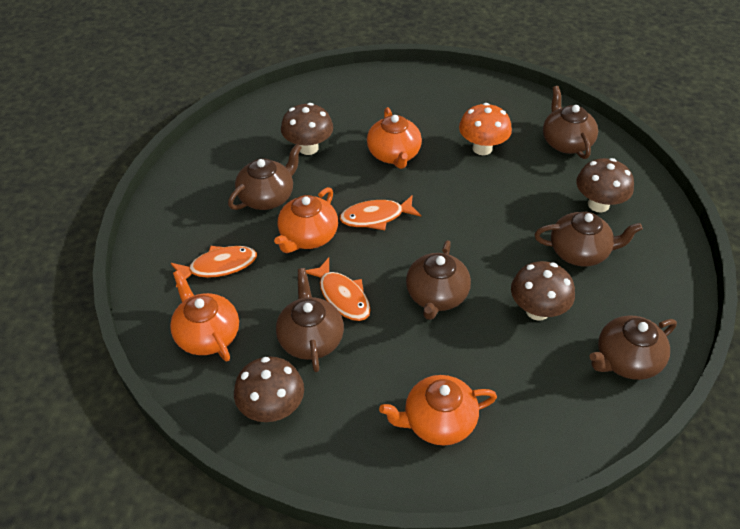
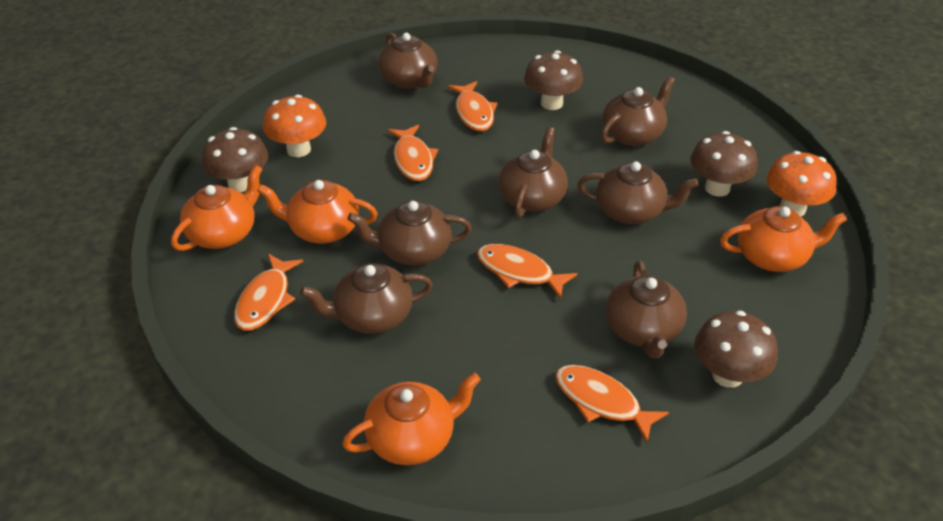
brown teapot: 6 -> 7
orange fish: 3 -> 5
orange mushroom: 1 -> 2

